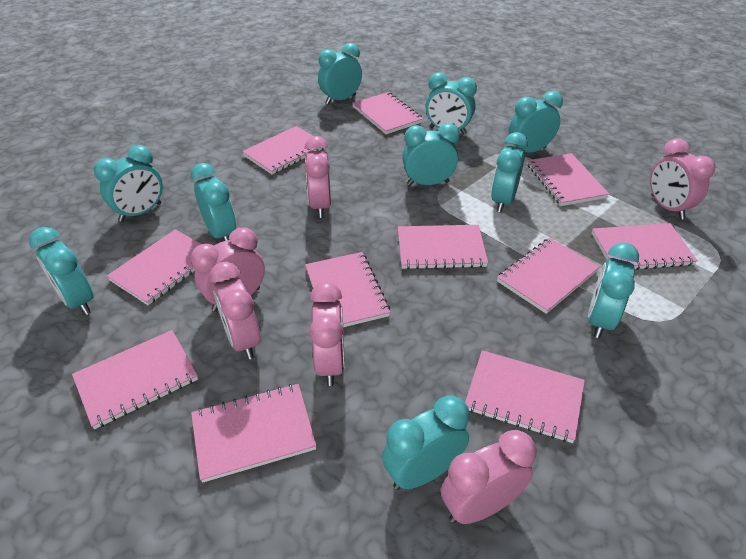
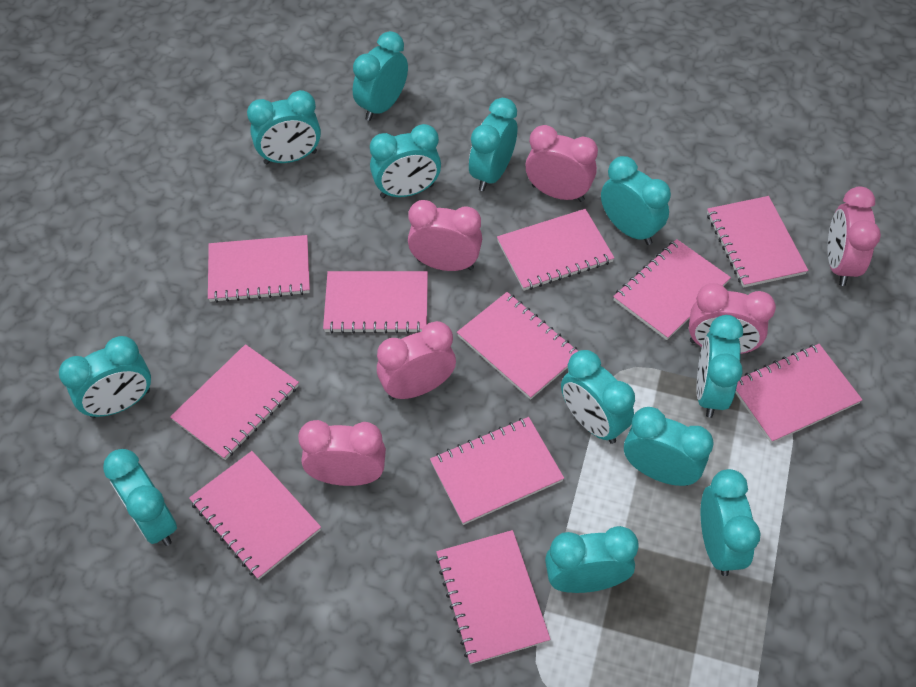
turquoise clock: 10 -> 12

